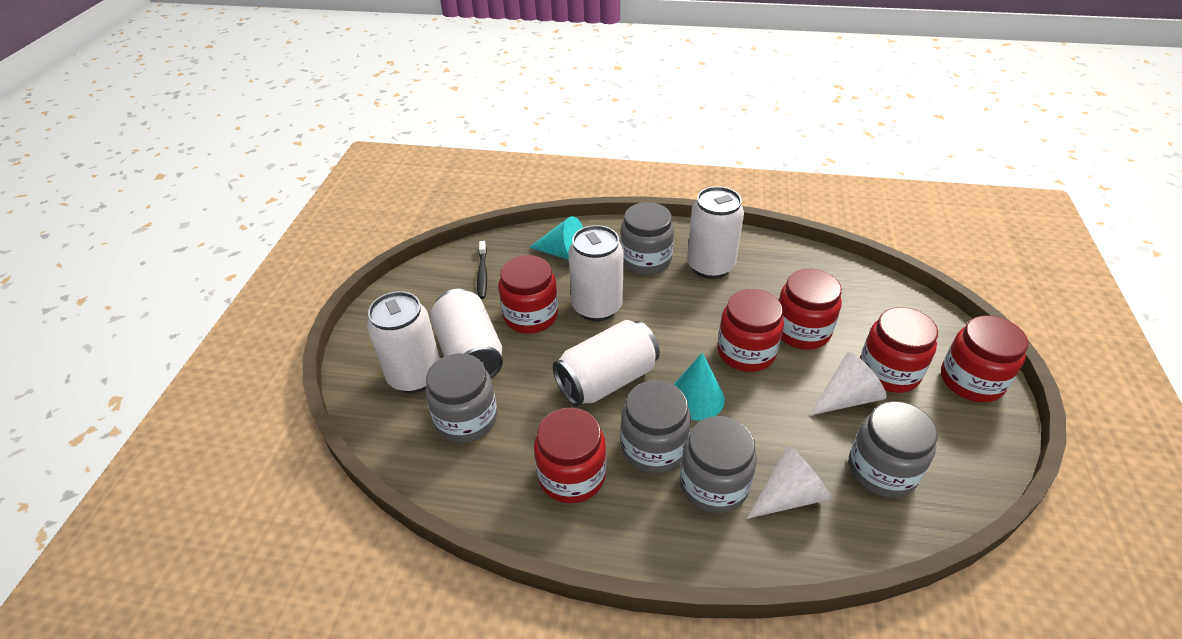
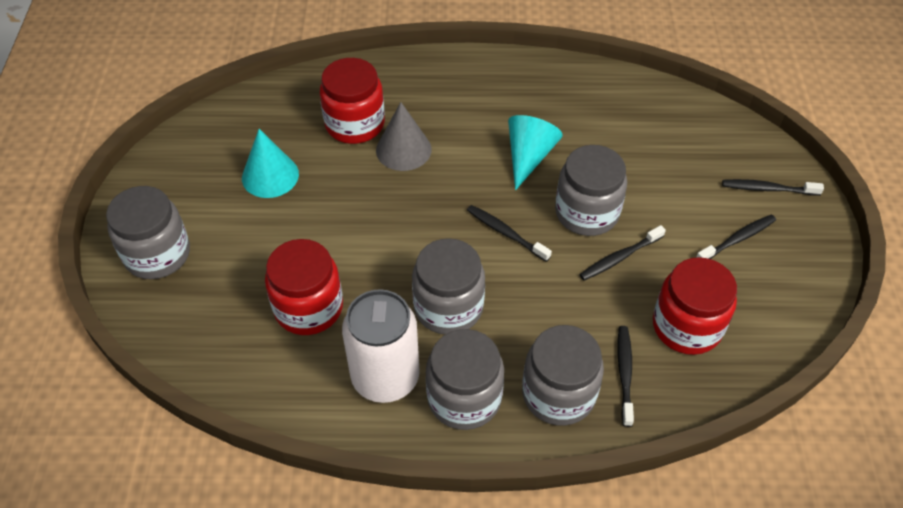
black toothbrush: 1 -> 5
grey cone: 0 -> 1
red jar: 6 -> 3
white can: 5 -> 1
white cone: 2 -> 0

